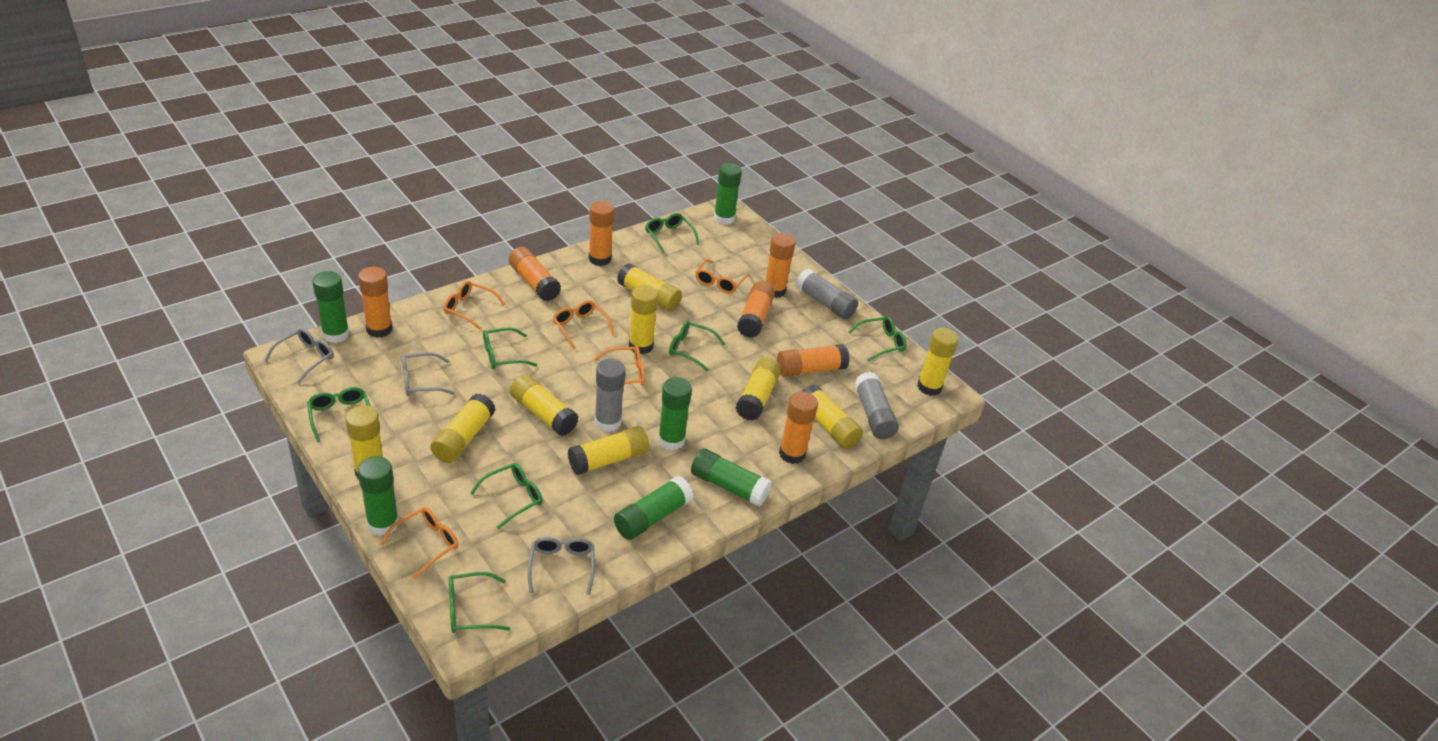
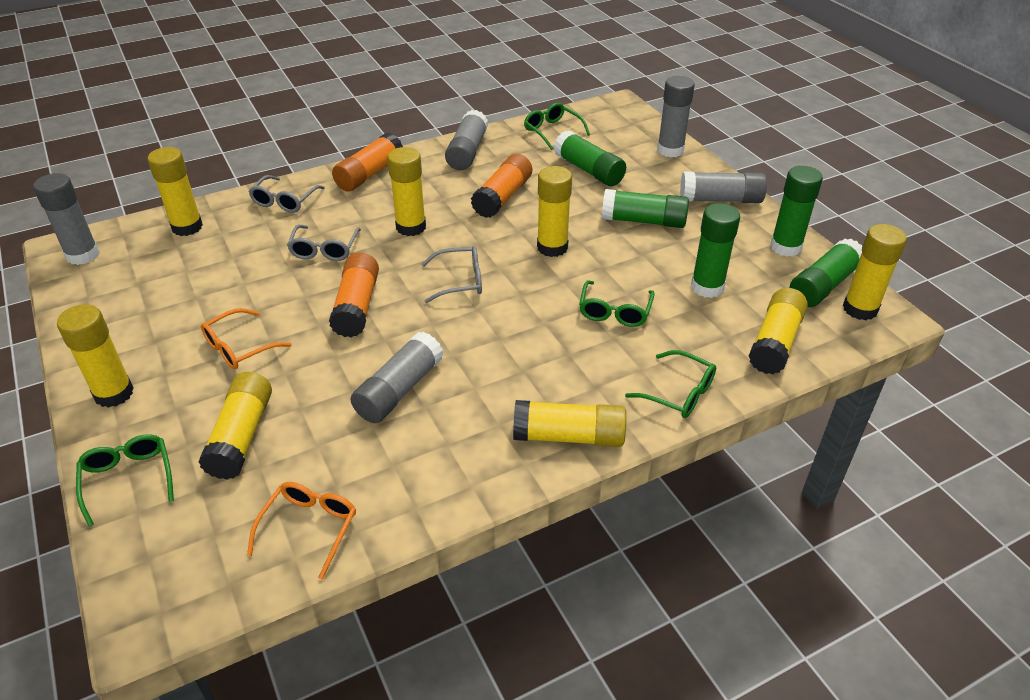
green glasses: 7 -> 4
green glue stick: 6 -> 5
grey glue stick: 3 -> 5
orange glasses: 5 -> 2
orange glue stick: 7 -> 3
yellow glue stick: 9 -> 8

